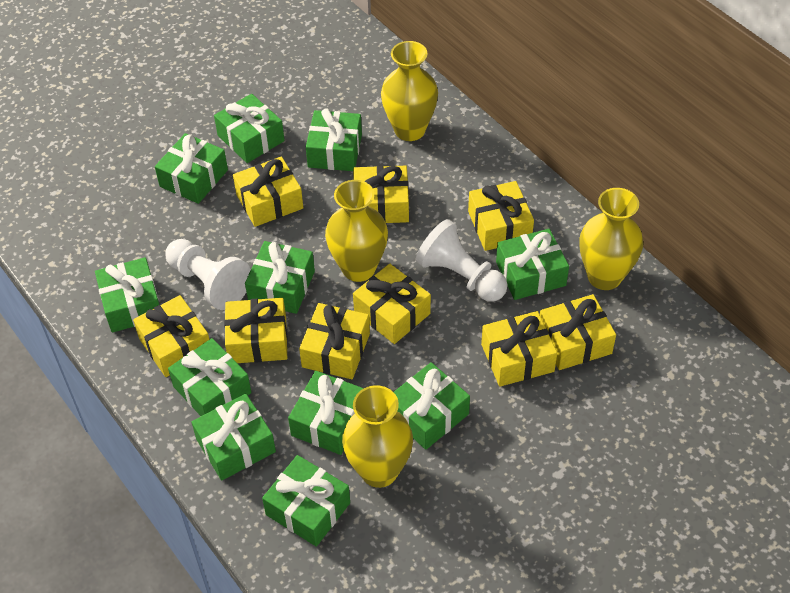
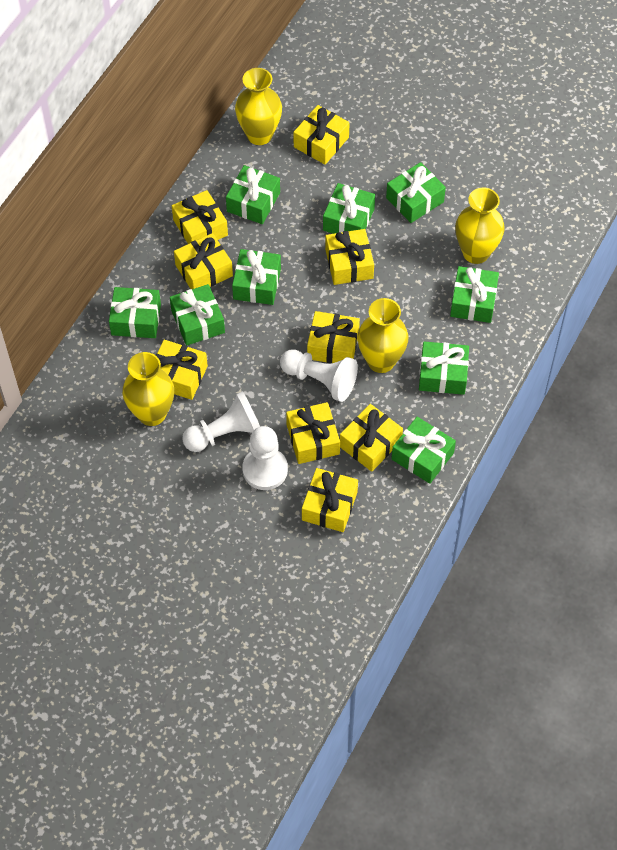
green gift: 11 -> 9
white pawn: 2 -> 3

